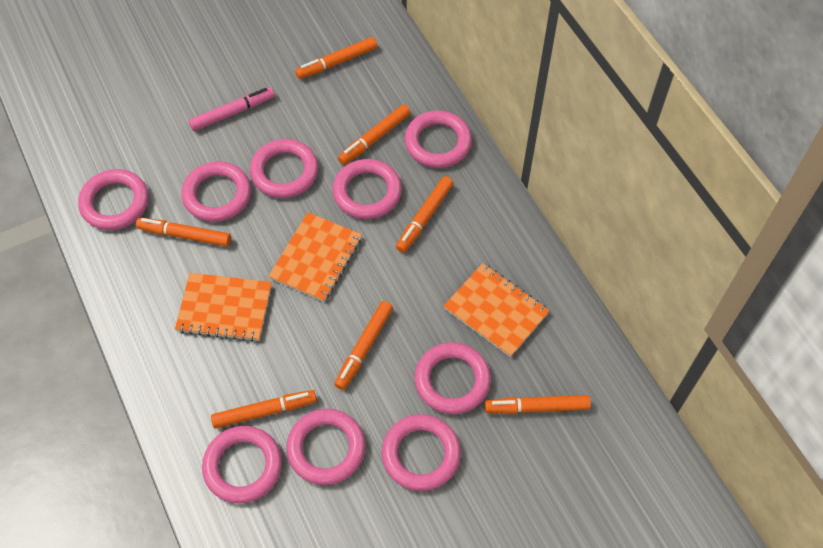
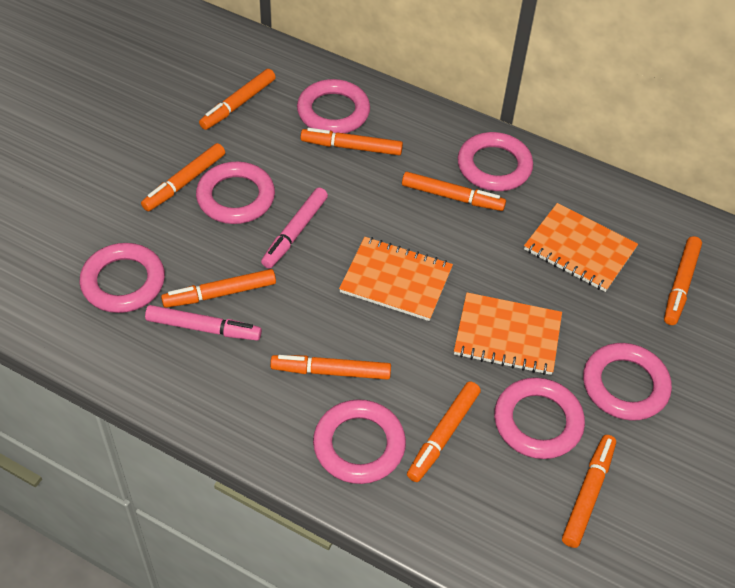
orange marker: 7 -> 9
pink marker: 1 -> 2
pink ring: 9 -> 7

